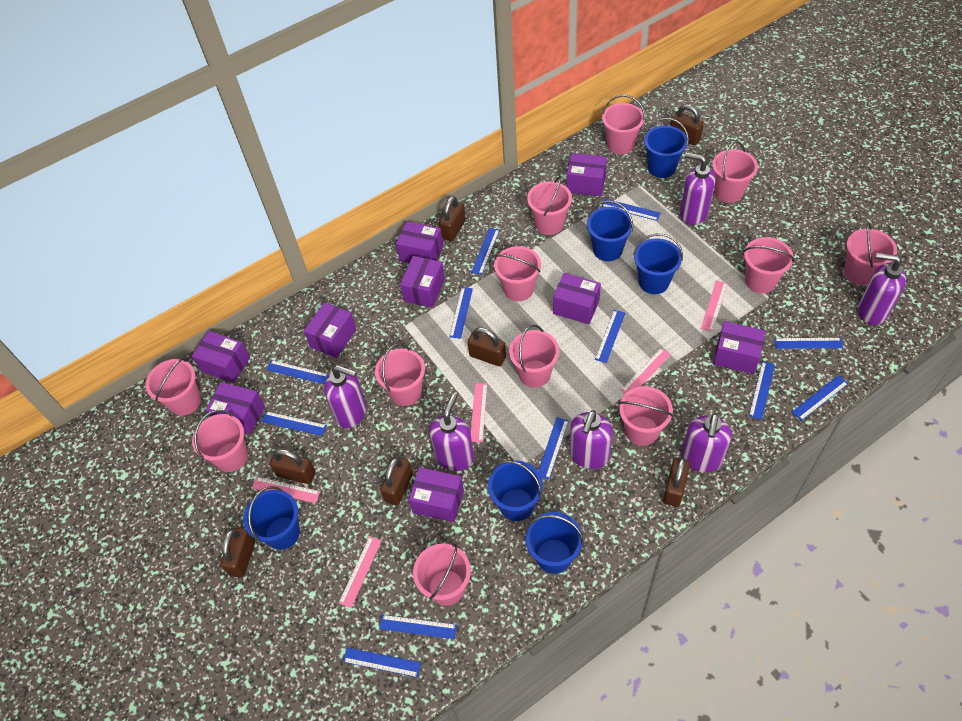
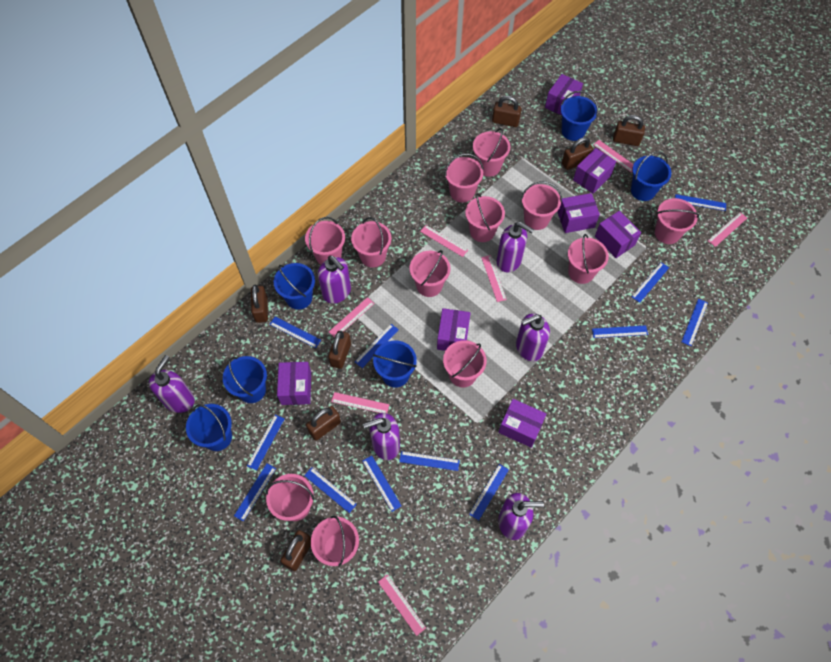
pink ruler: 5 -> 7
purple box: 9 -> 7

